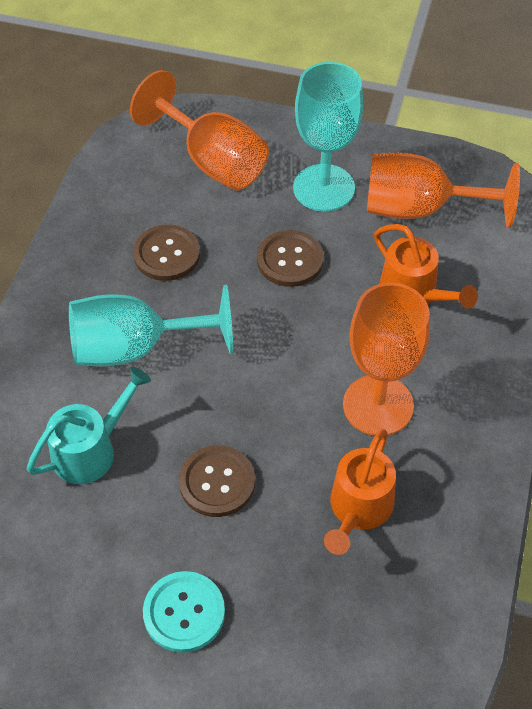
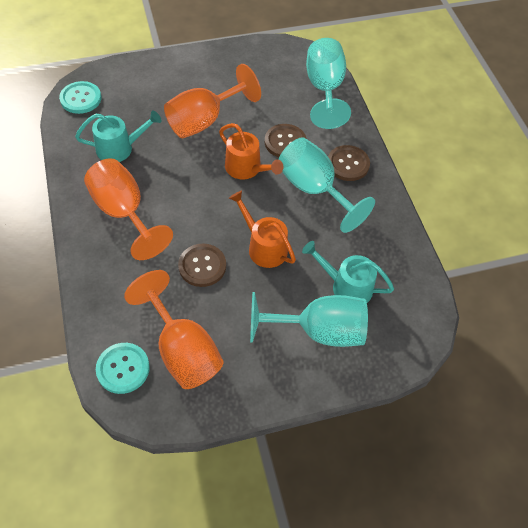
turquoise button: 1 -> 2
turquoise goblet: 2 -> 3
turquoise watering can: 1 -> 2

